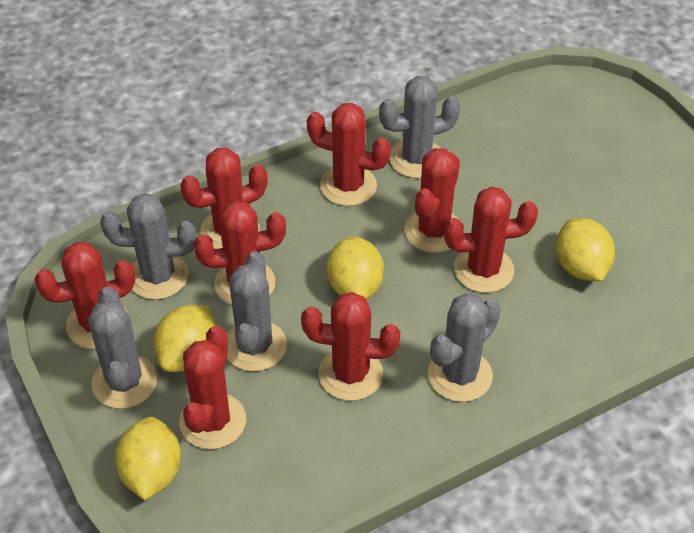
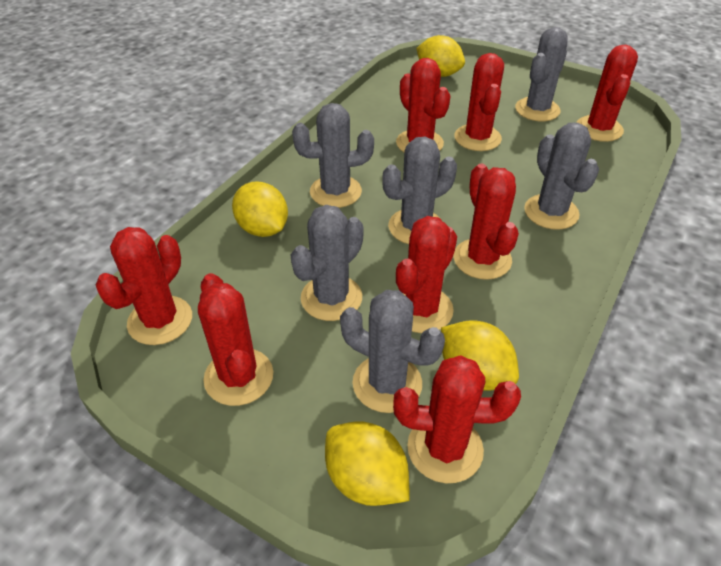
grey cactus: 5 -> 6

